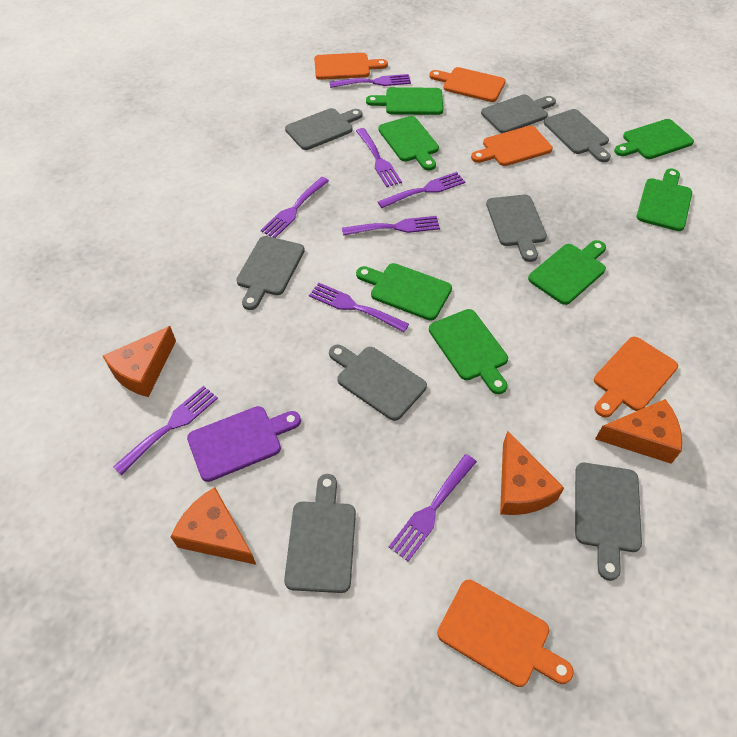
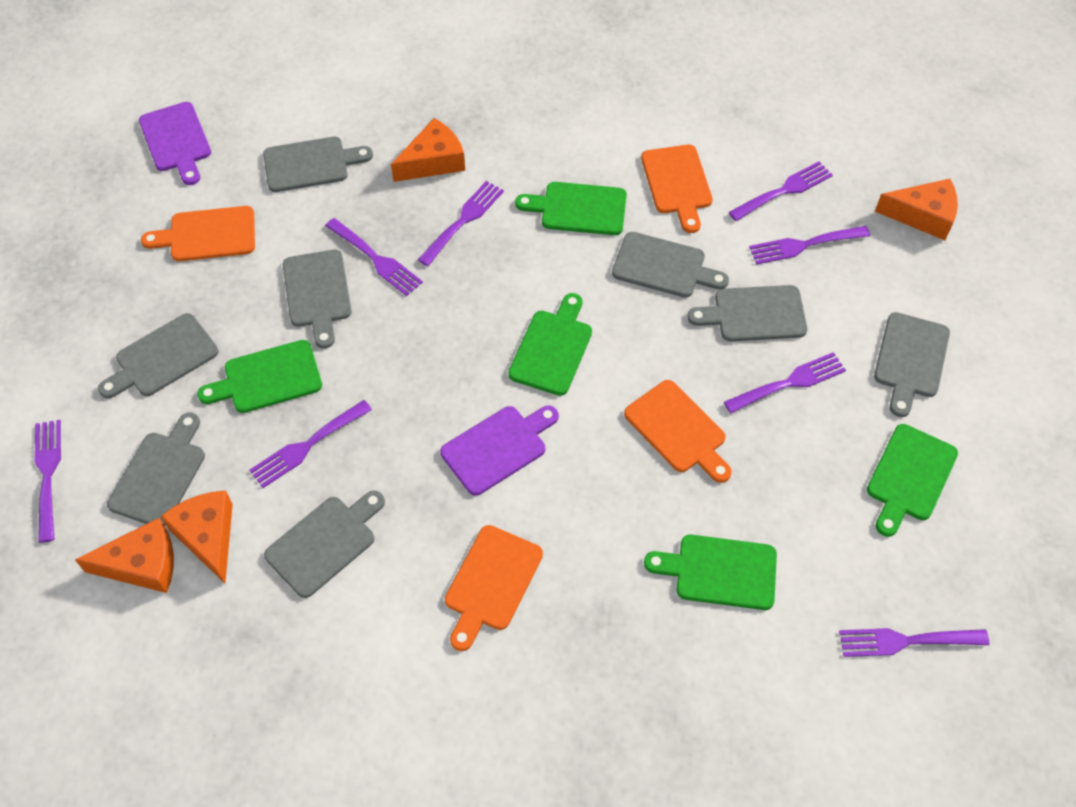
green cutting board: 7 -> 5
orange cutting board: 5 -> 4
purple cutting board: 1 -> 2

